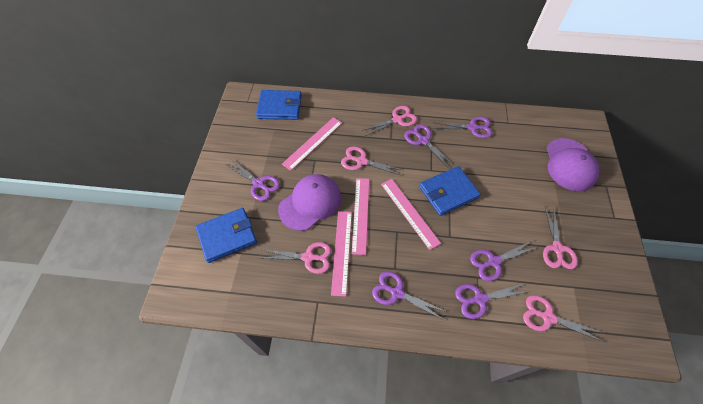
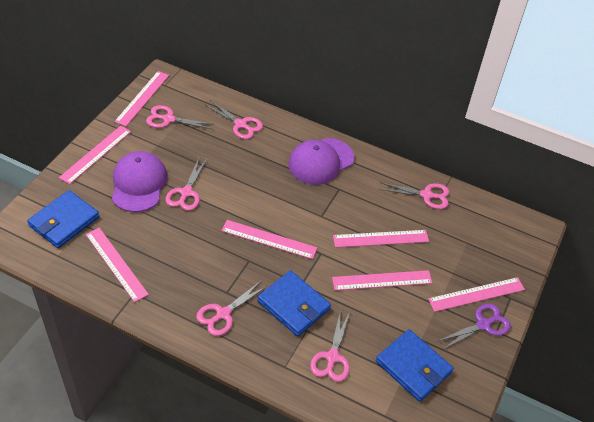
pink ruler: 4 -> 7
pink scissors: 5 -> 6
purple scissors: 6 -> 1

